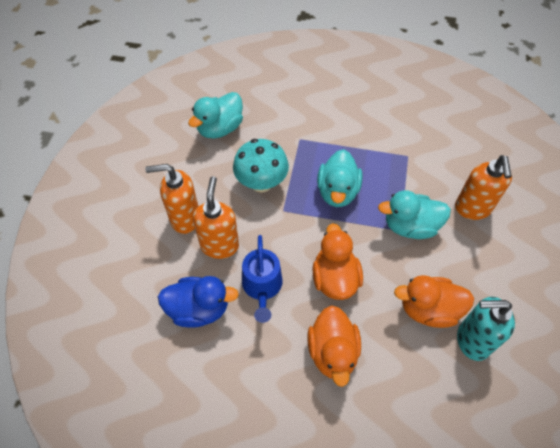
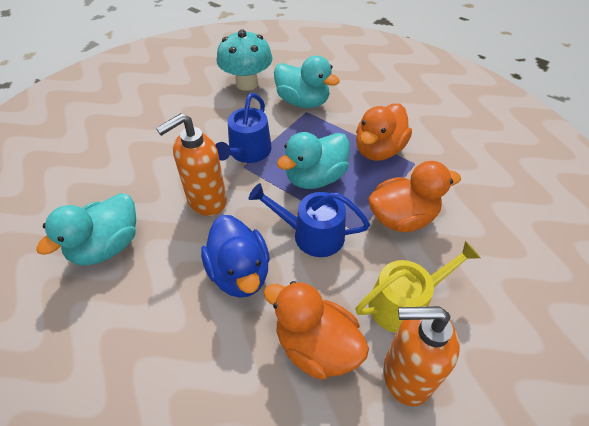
blue watering can: 1 -> 2
orange soap dispenser: 3 -> 2
turquoise soap dispenser: 1 -> 0
yellow watering can: 0 -> 1

